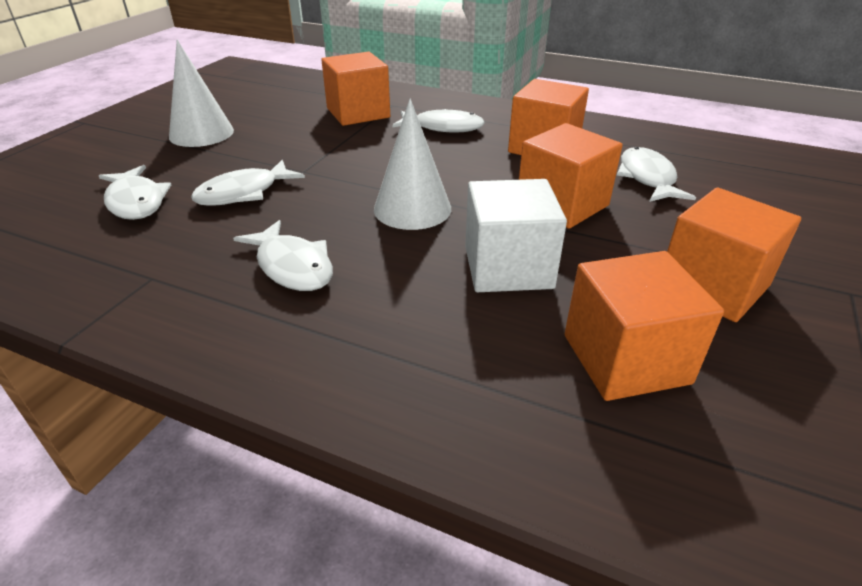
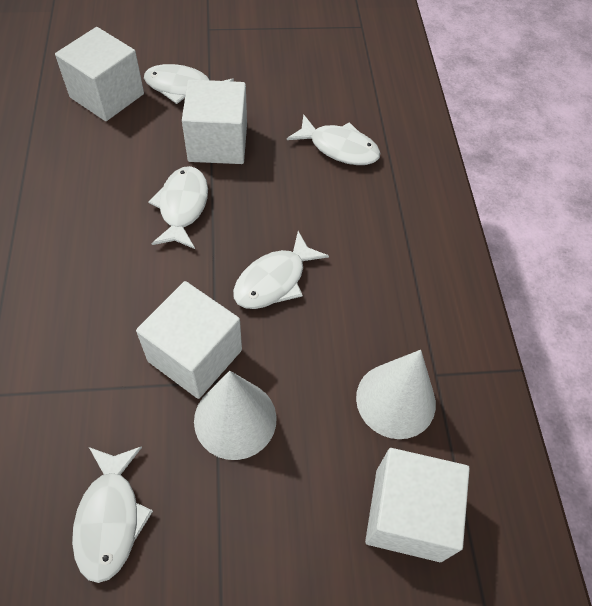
orange cube: 5 -> 0
white cube: 1 -> 4

